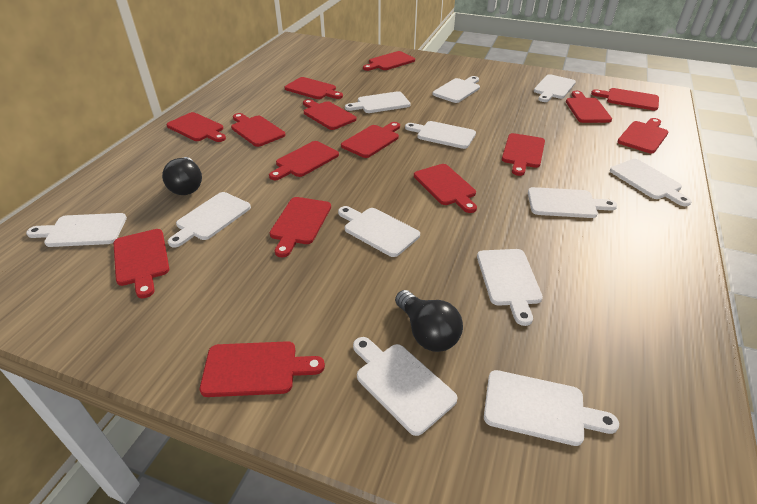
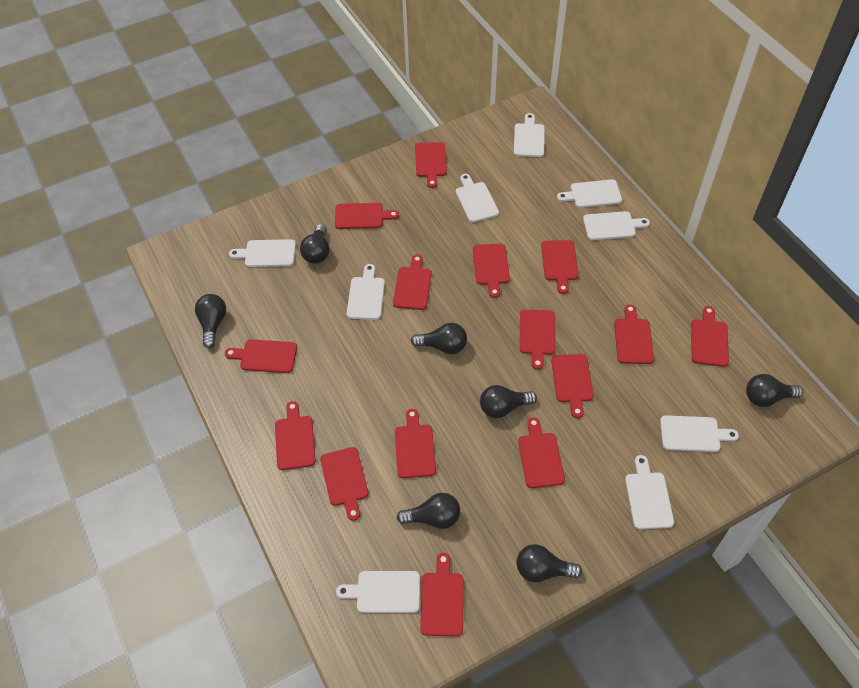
black light bulb: 2 -> 7
white cutting board: 12 -> 9

